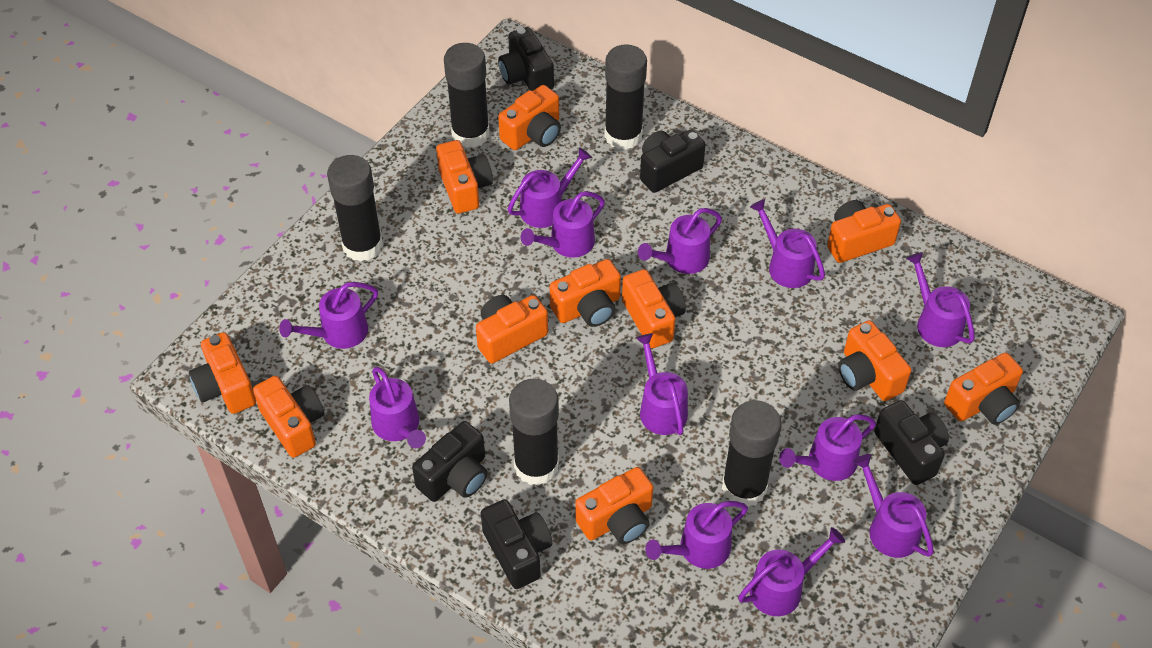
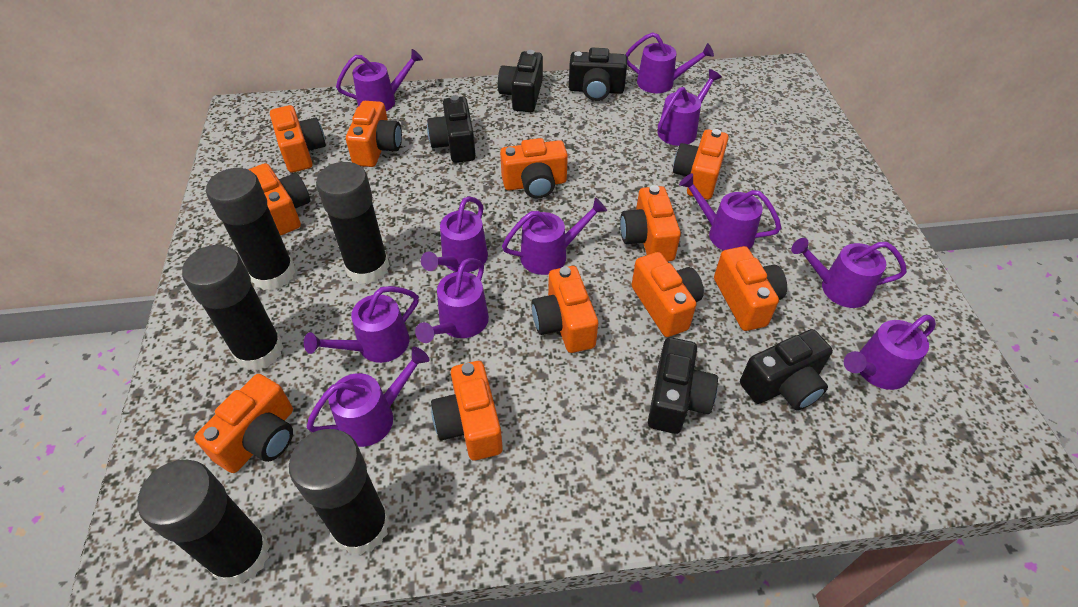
purple watering can: 12 -> 11

